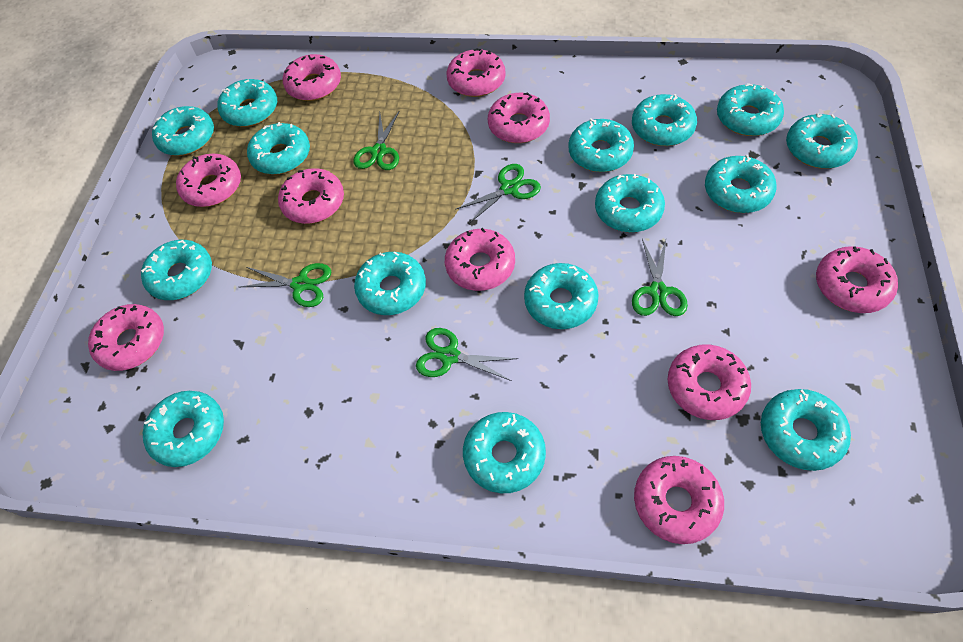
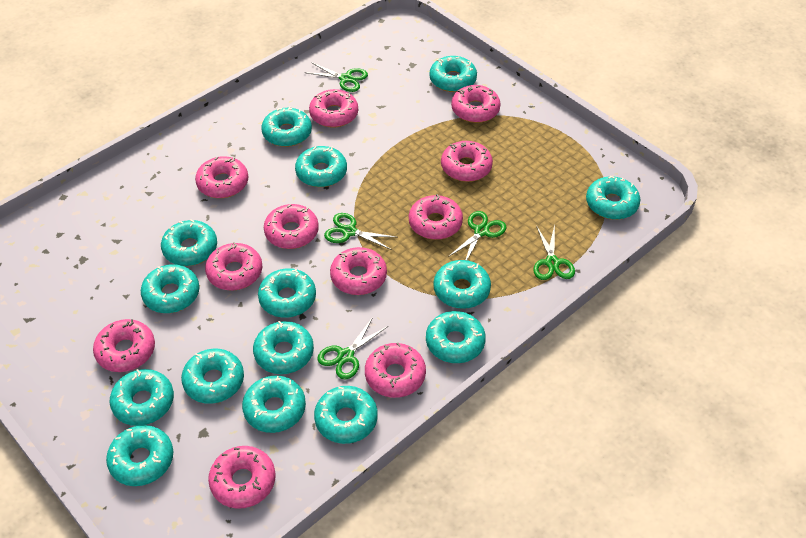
pink donut: 10 -> 11

